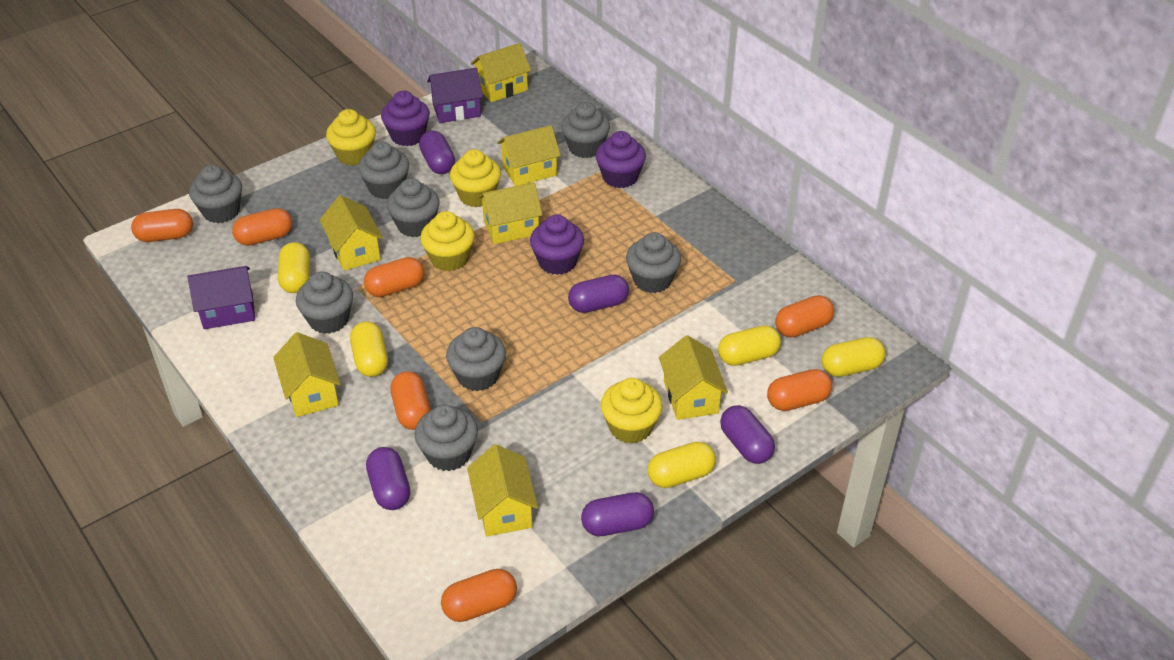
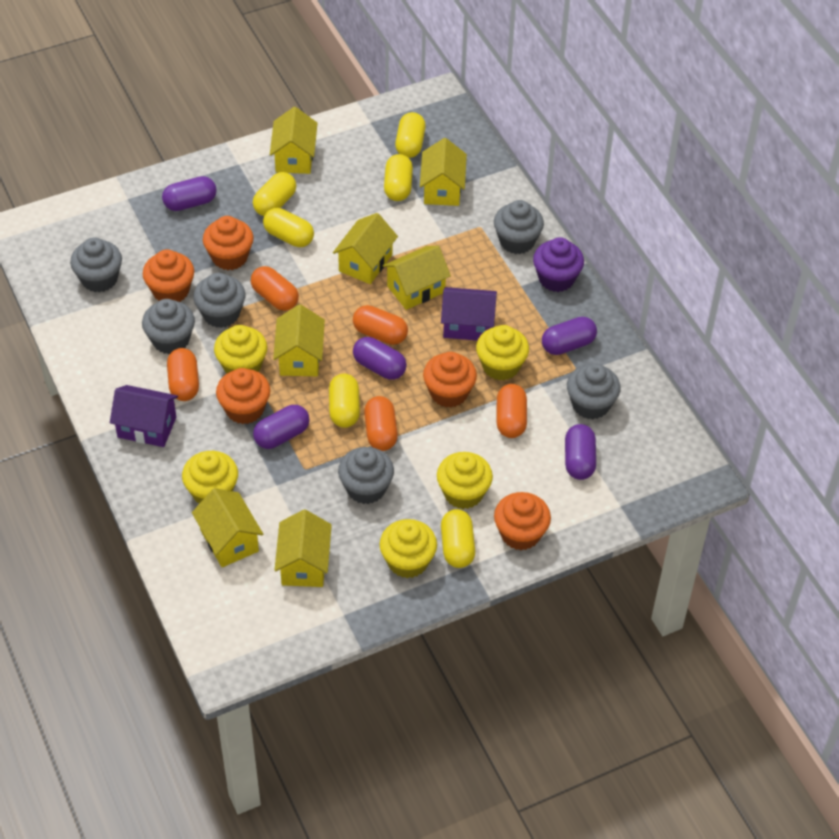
grey cupcake: 8 -> 6
orange capsule: 7 -> 5
orange cupcake: 0 -> 5
purple cupcake: 3 -> 1
yellow capsule: 5 -> 6
yellow cupcake: 4 -> 5

